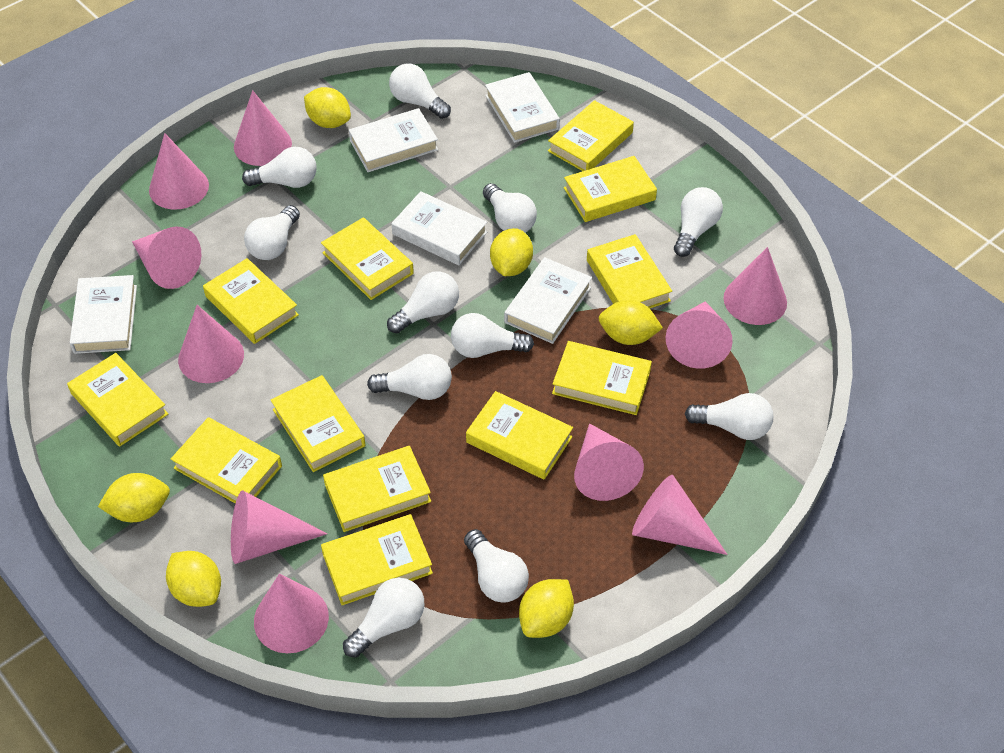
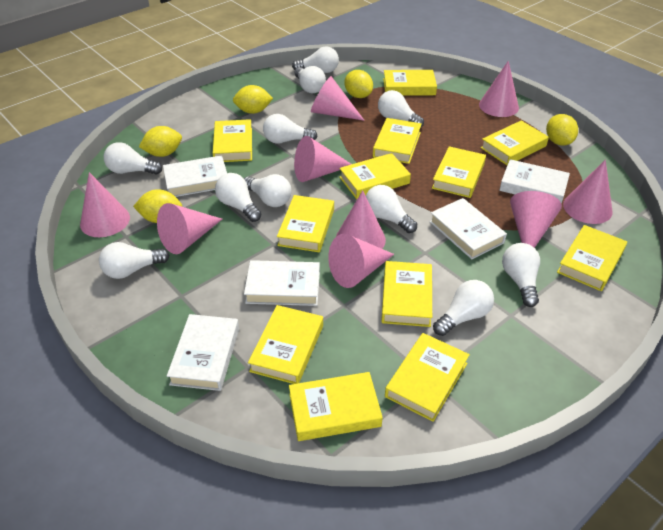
pink cone: 10 -> 9
yellow lemon: 6 -> 5

